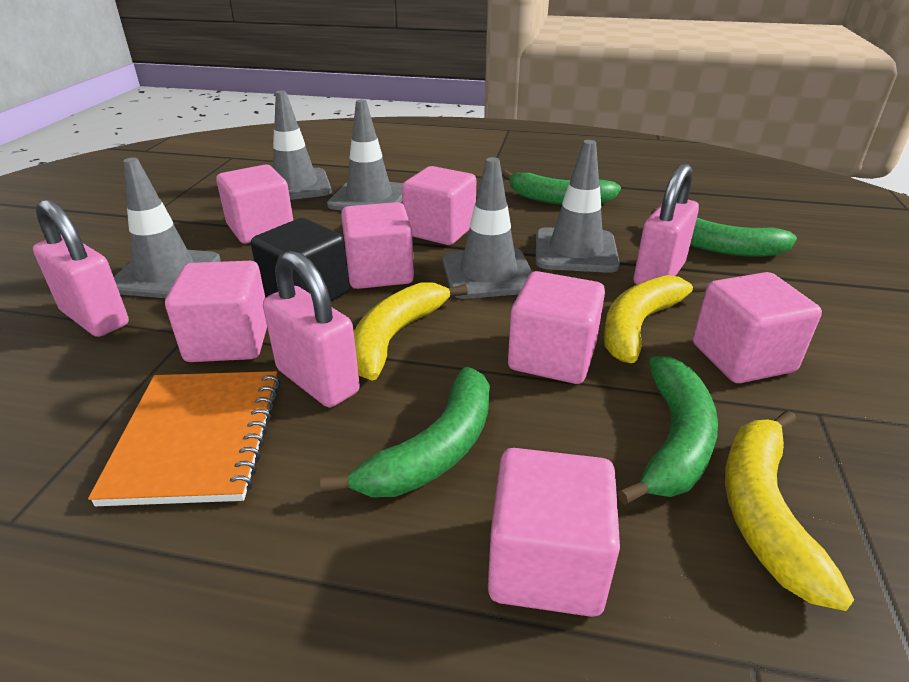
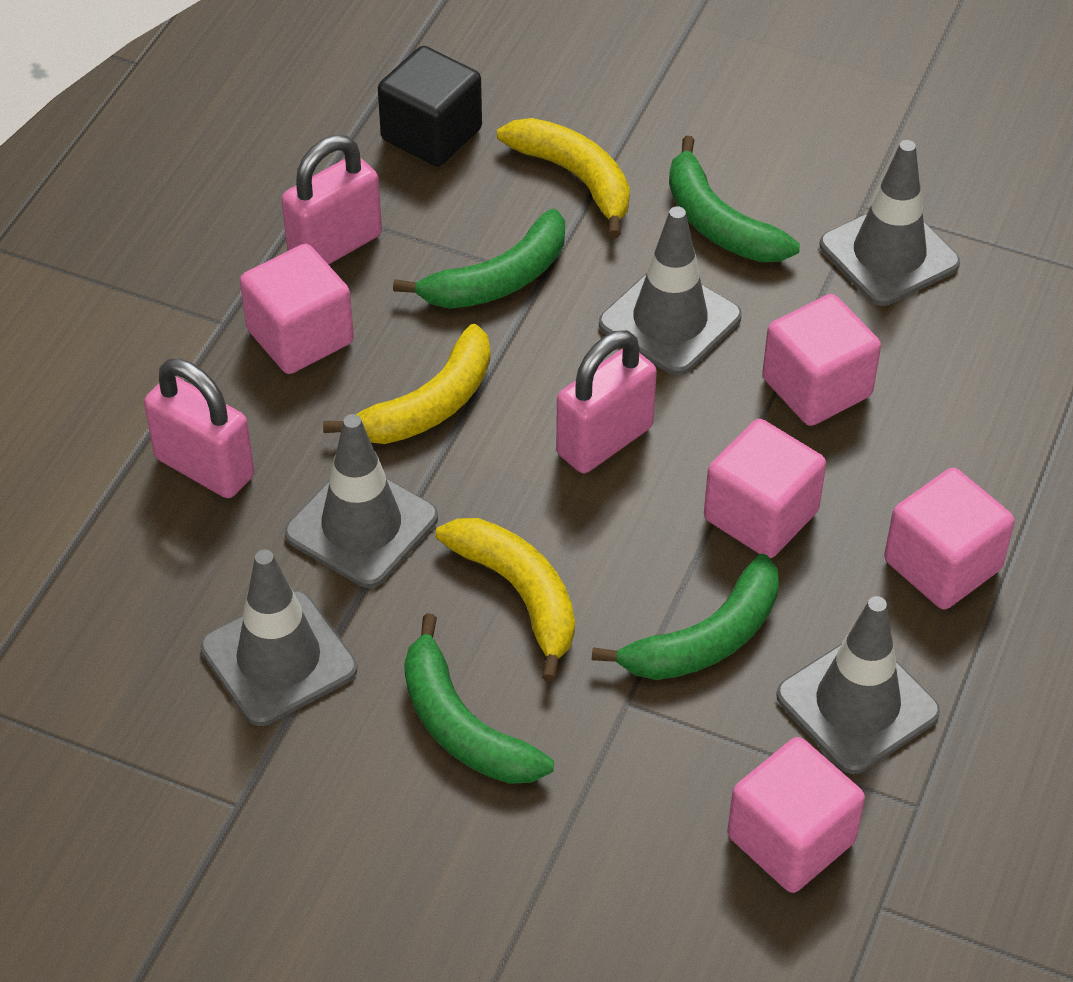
orange notebook: 1 -> 0
pink cube: 7 -> 5

